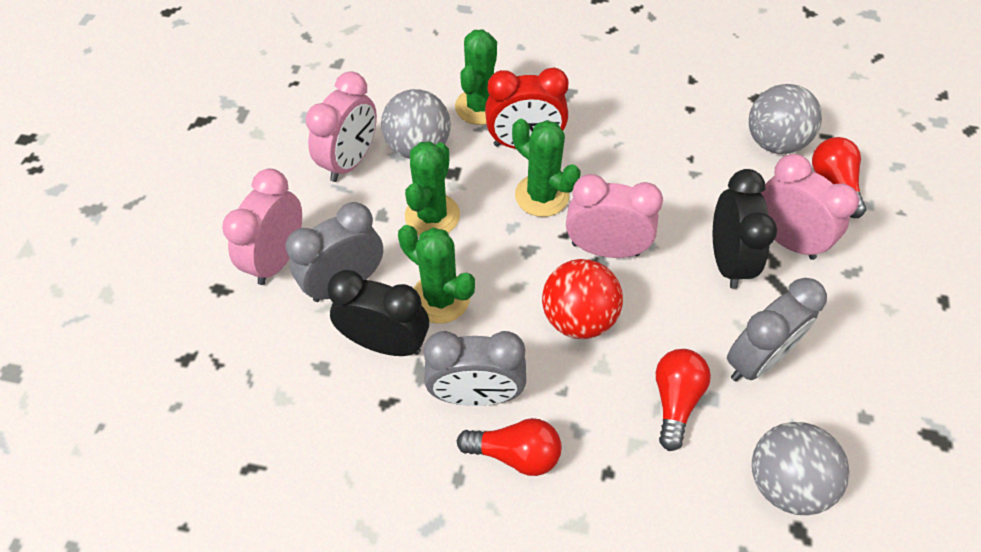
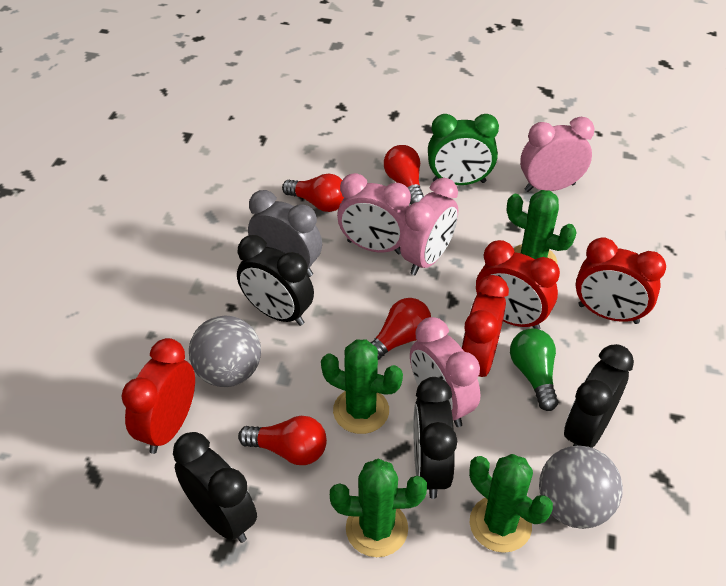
black clock: 2 -> 4
green clock: 0 -> 1
green light bulb: 0 -> 1
grey ball: 3 -> 2
grey clock: 3 -> 1
red ball: 1 -> 0
red clock: 1 -> 4
red light bulb: 3 -> 4

